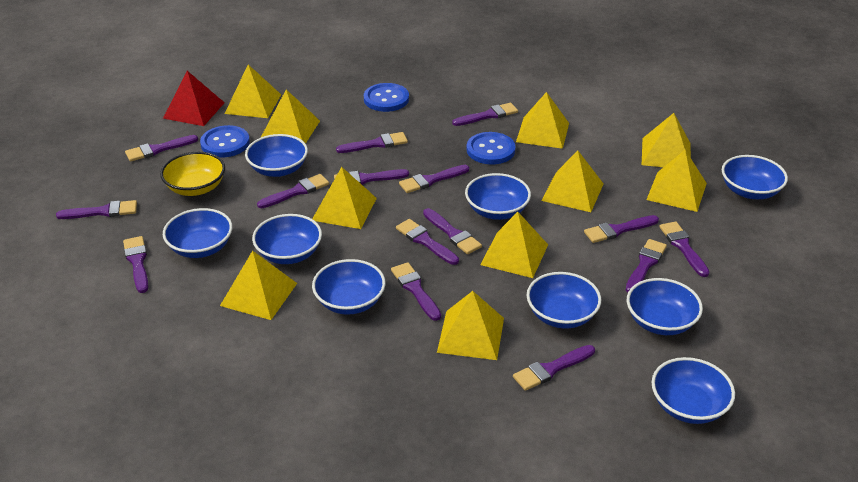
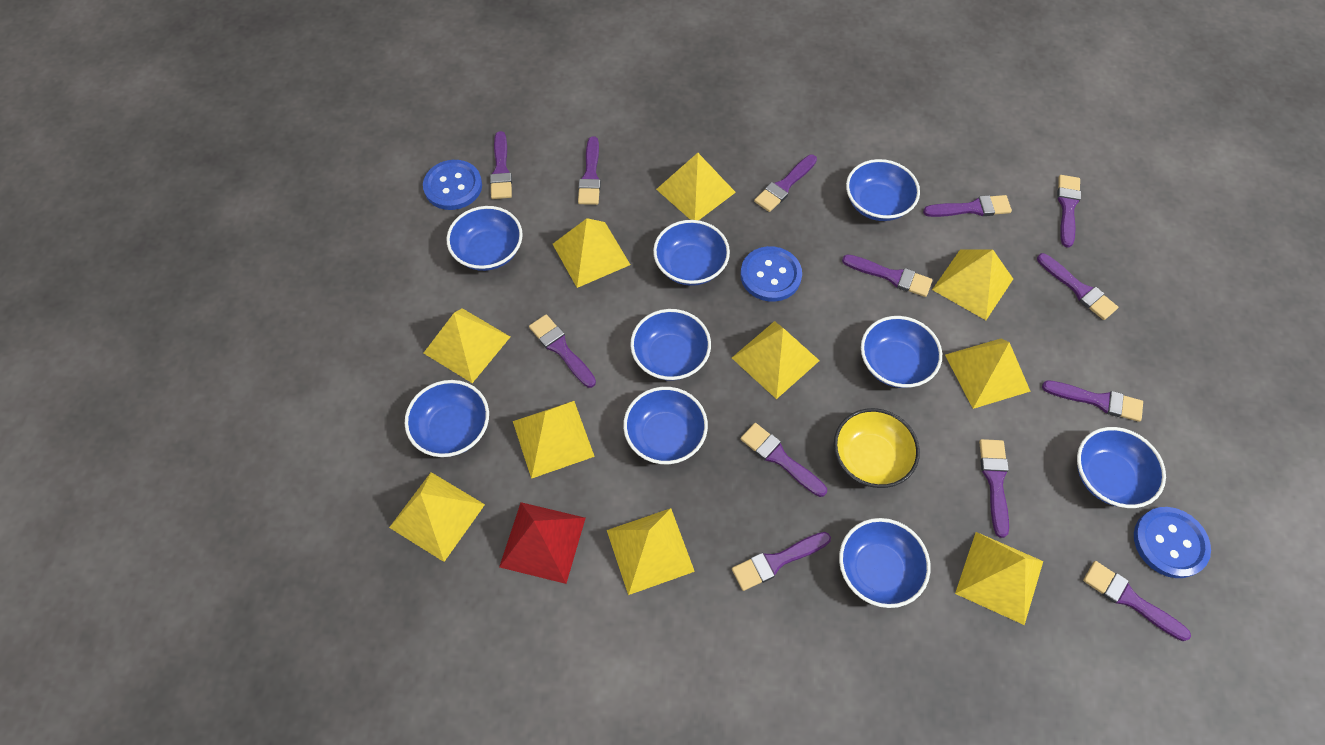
purple brush: 15 -> 13

